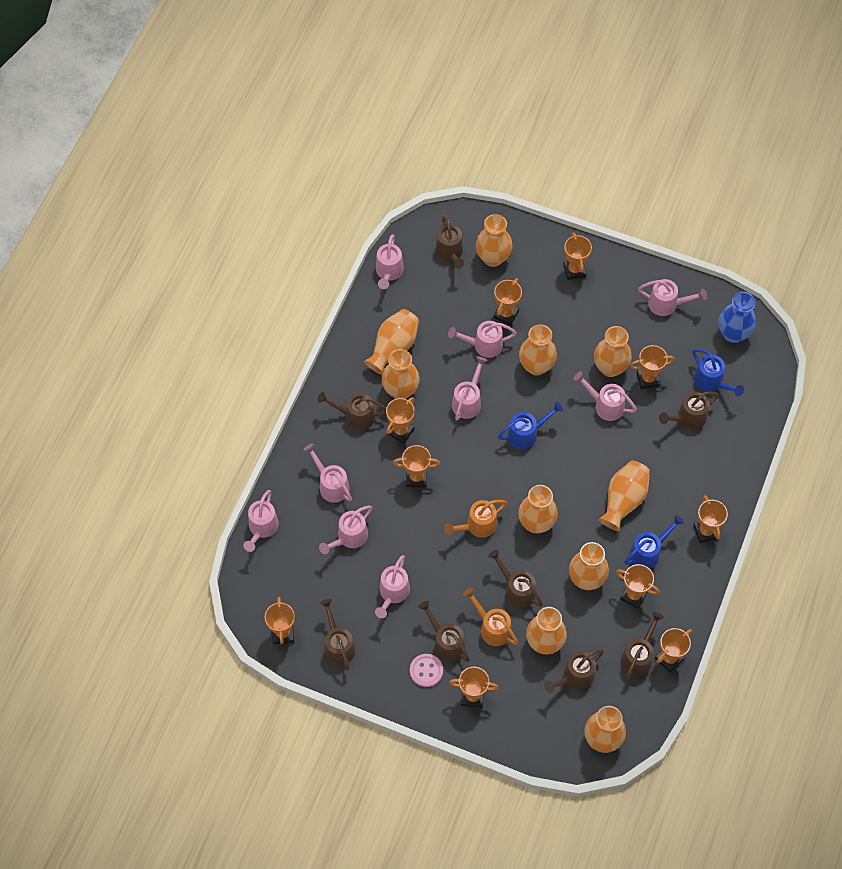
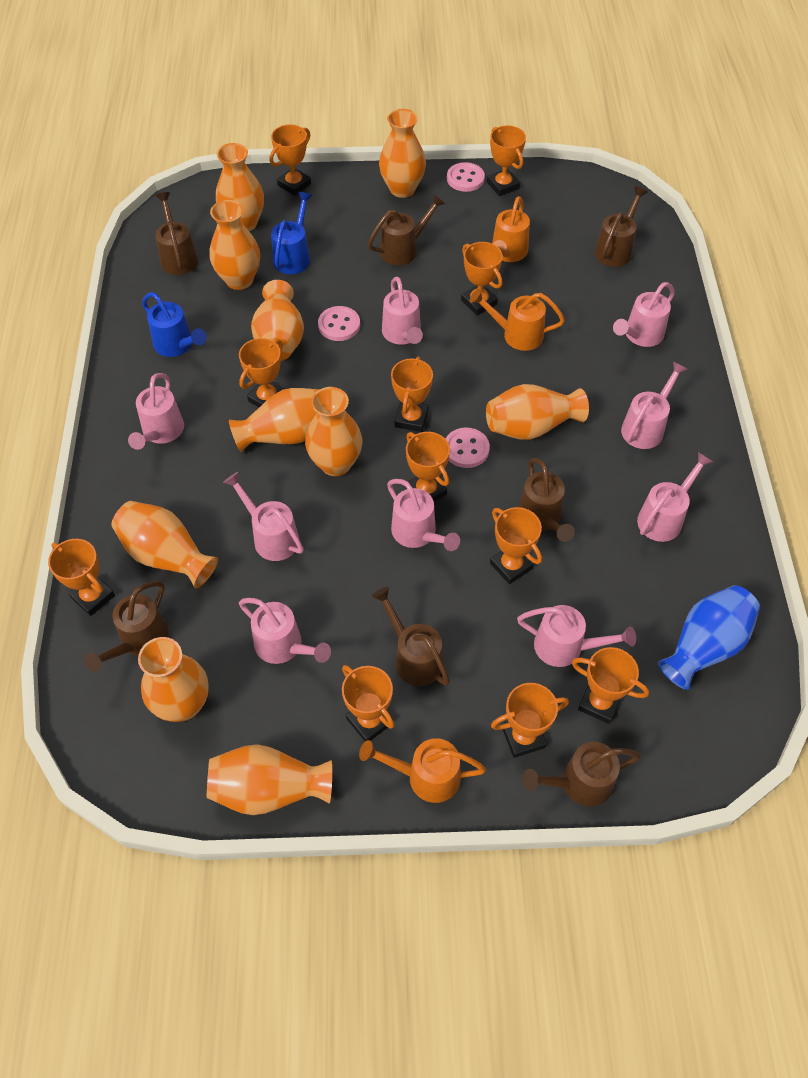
blue watering can: 3 -> 2
brown watering can: 8 -> 7
orange trophy: 10 -> 11
orange watering can: 2 -> 3
pink button: 1 -> 3

